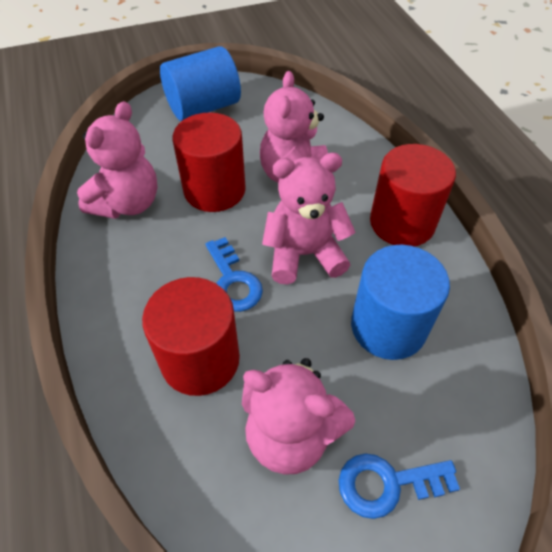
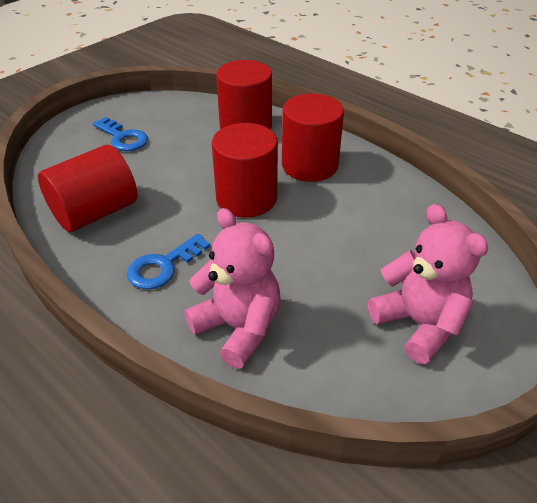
blue cylinder: 2 -> 0
pink teddy bear: 4 -> 2
red cylinder: 3 -> 4

